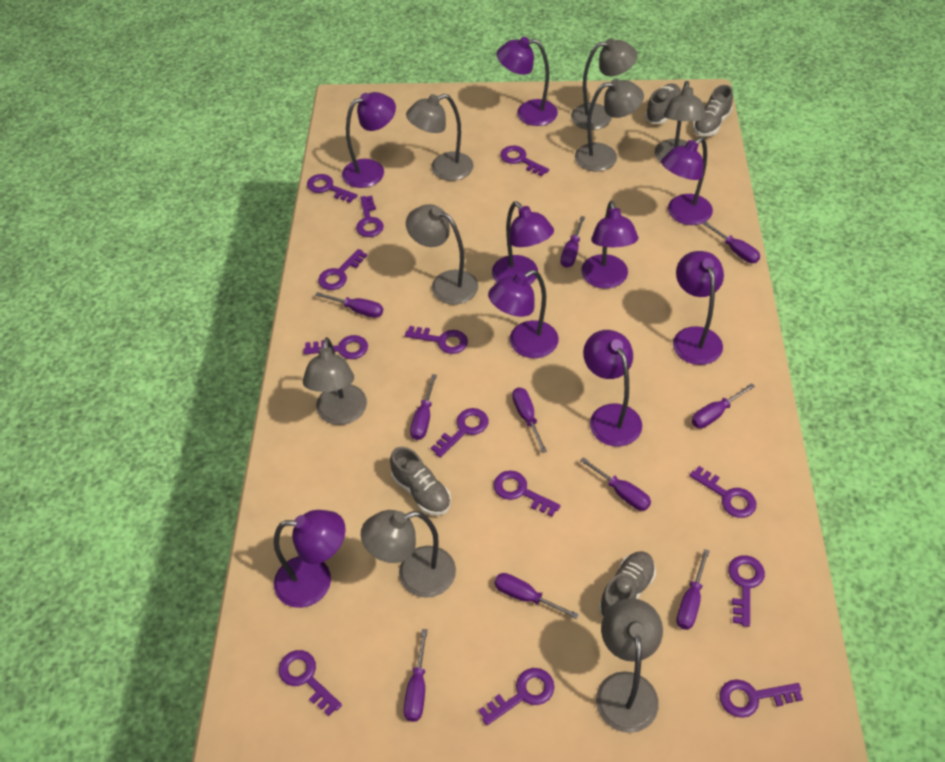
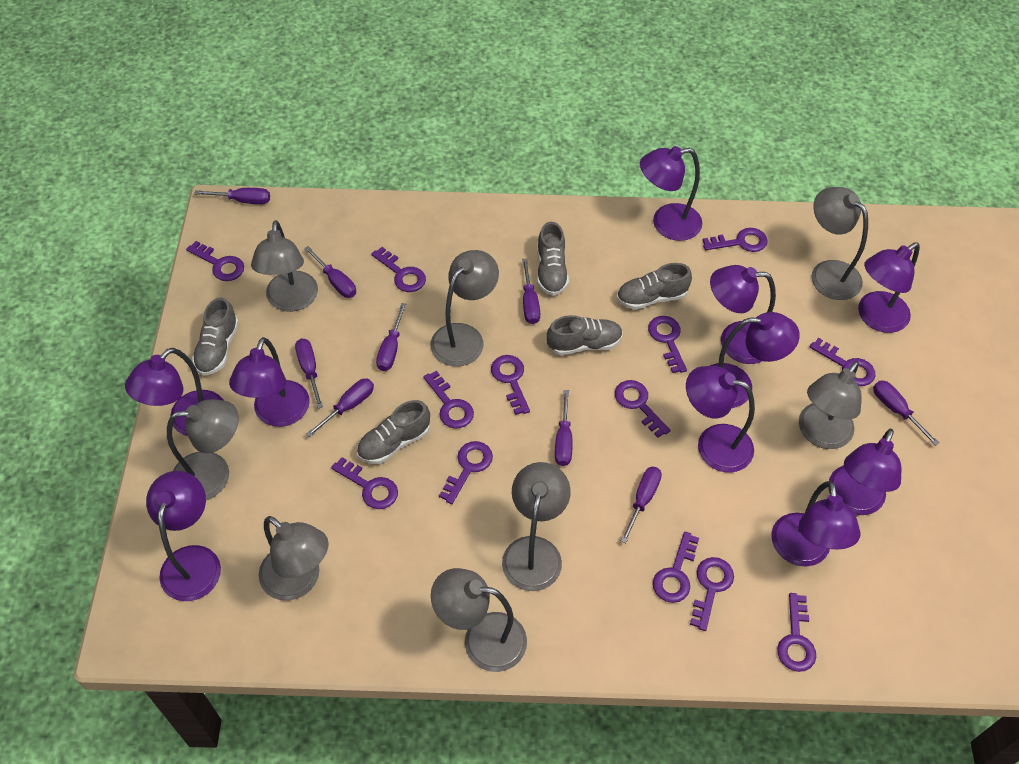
grey shoe: 4 -> 5
purple lamp: 9 -> 10
purple screwdriver: 10 -> 9

